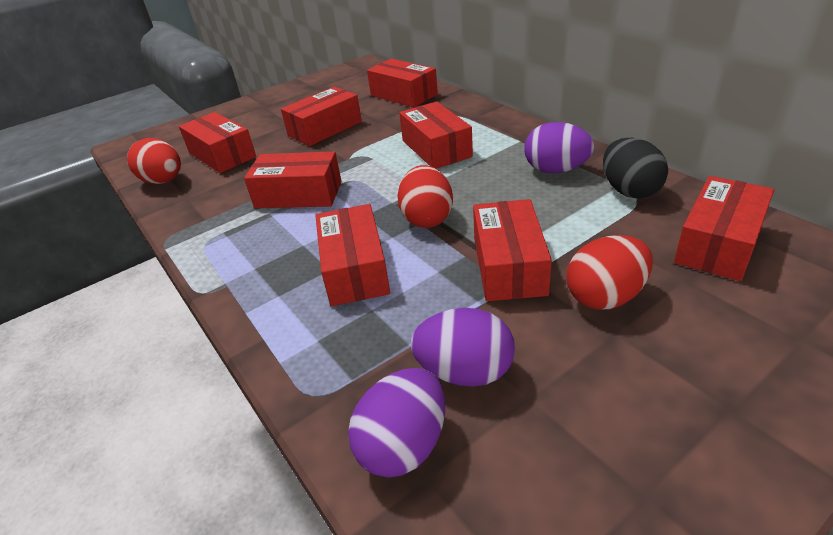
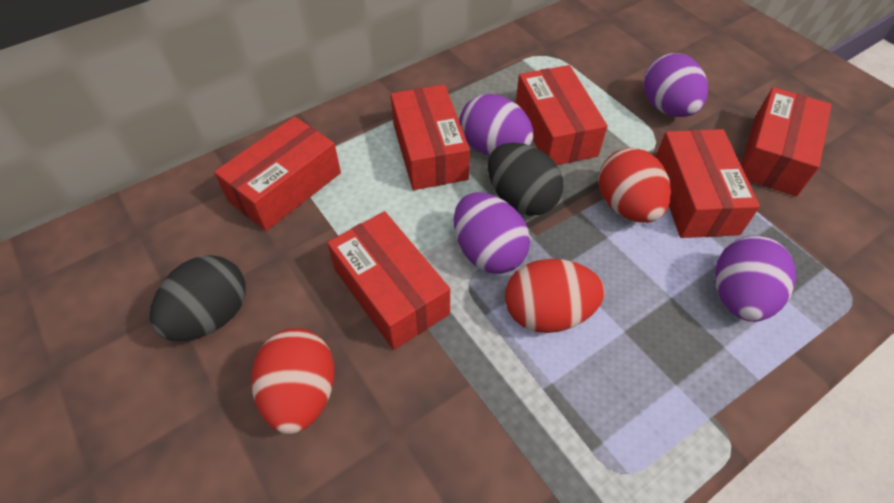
black egg: 1 -> 2
purple egg: 3 -> 4
red box: 8 -> 6

